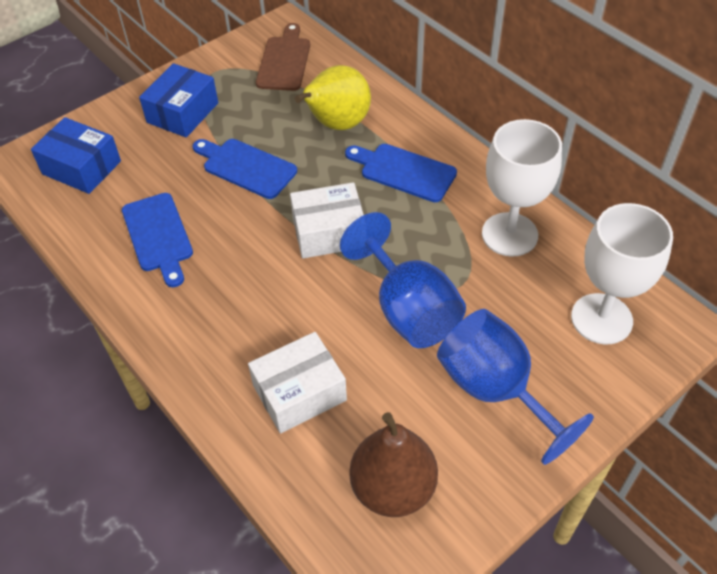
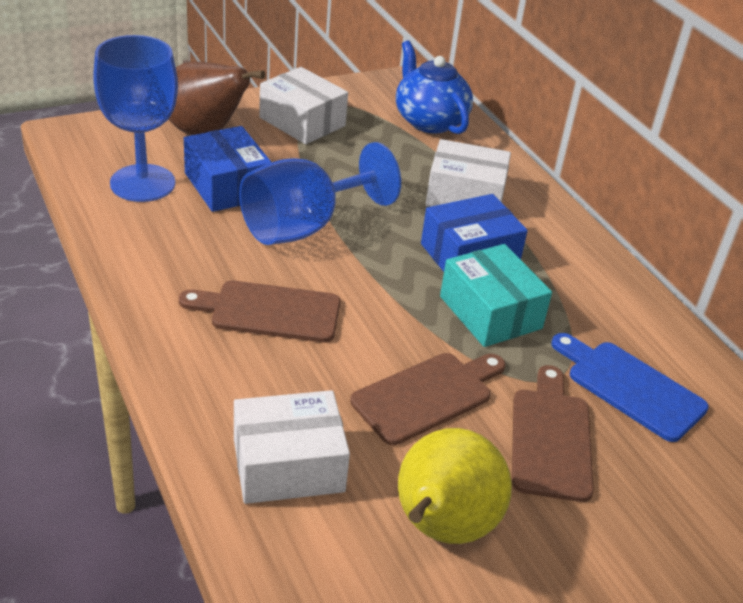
blue cutting board: 3 -> 1
blue teapot: 0 -> 1
brown cutting board: 1 -> 3
turquoise box: 0 -> 1
white box: 2 -> 3
white goblet: 2 -> 0

